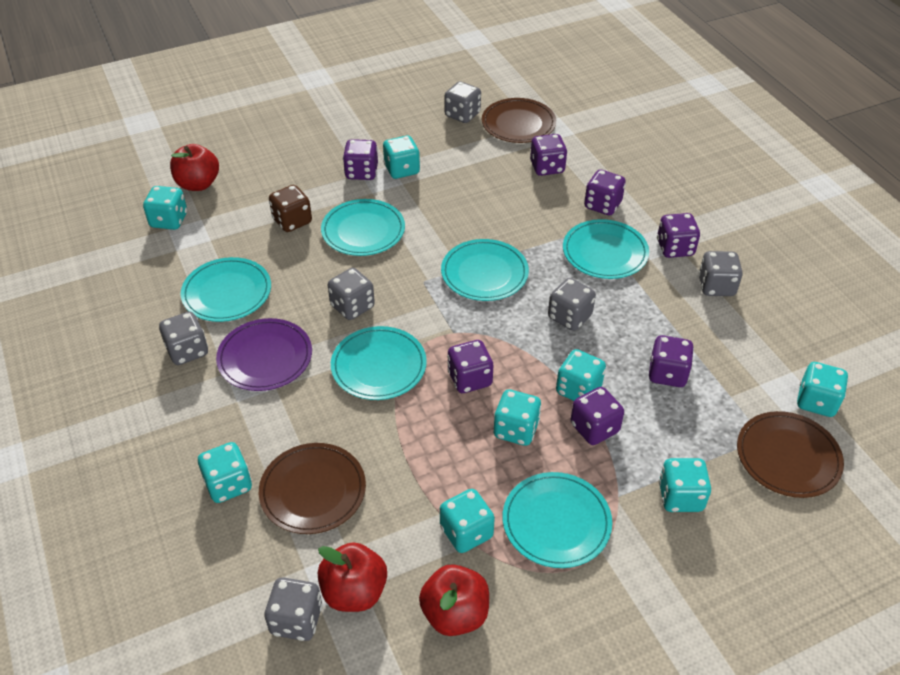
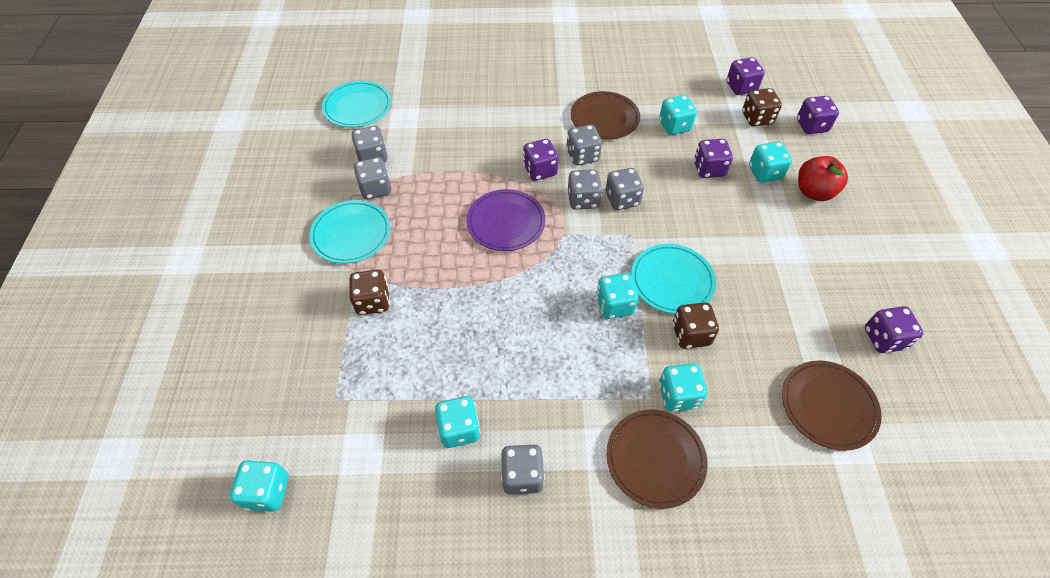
brown dice: 1 -> 3
purple dice: 7 -> 5
red apple: 3 -> 1
turquoise dice: 8 -> 6
turquoise plate: 6 -> 3

